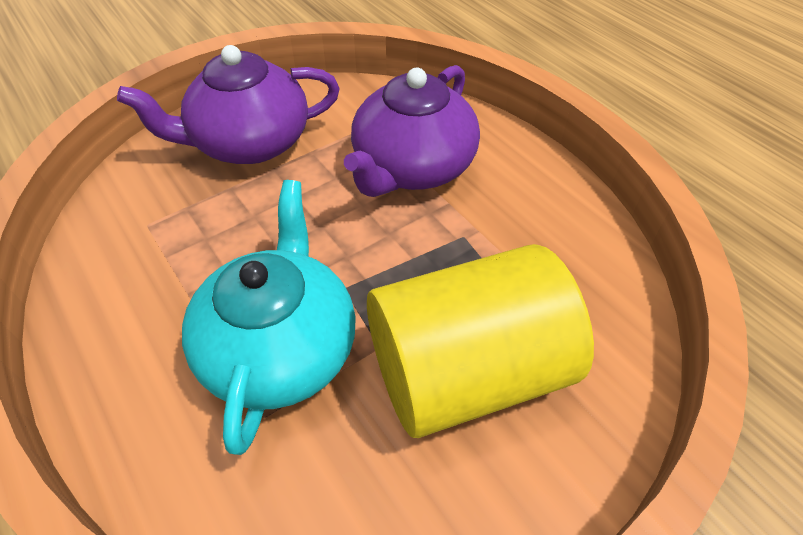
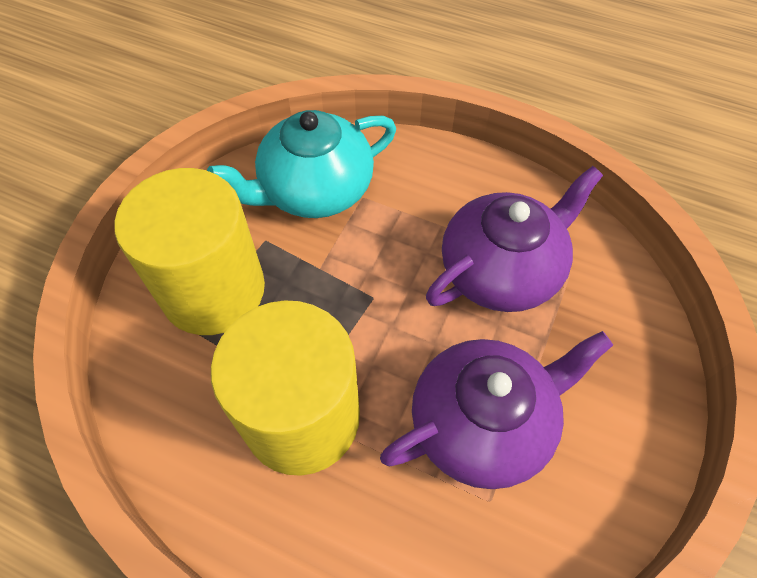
yellow cylinder: 1 -> 2

